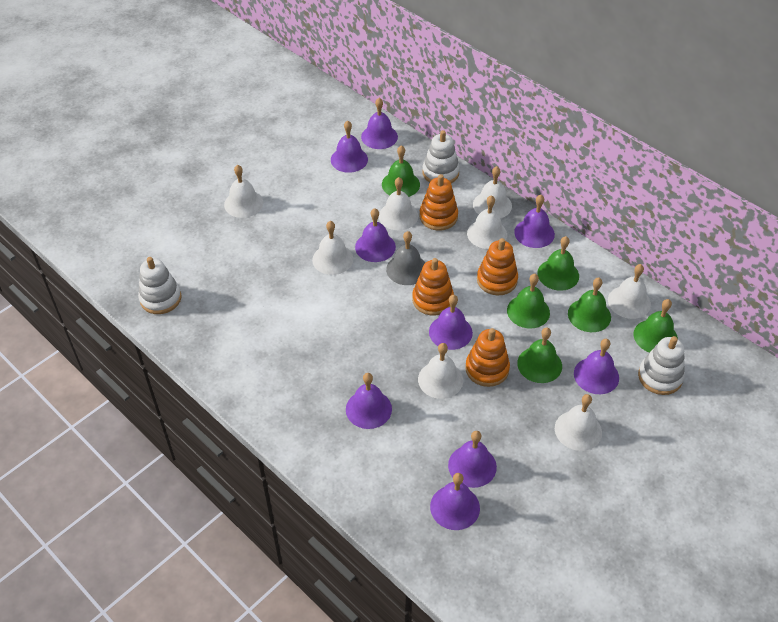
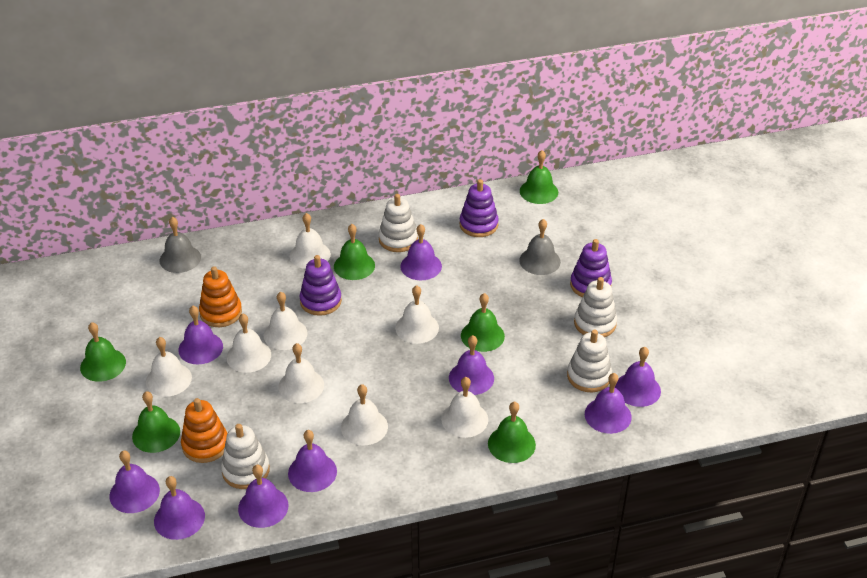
grey bell: 1 -> 2
orange stacking toy: 4 -> 2
purple stacking toy: 0 -> 3
white stacking toy: 3 -> 4

